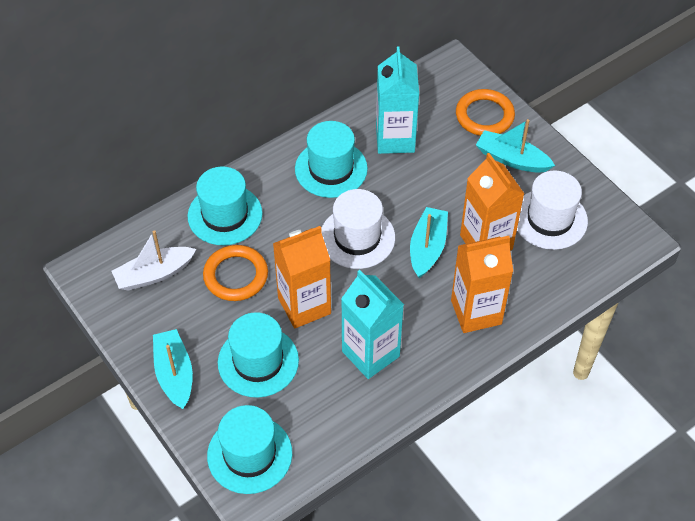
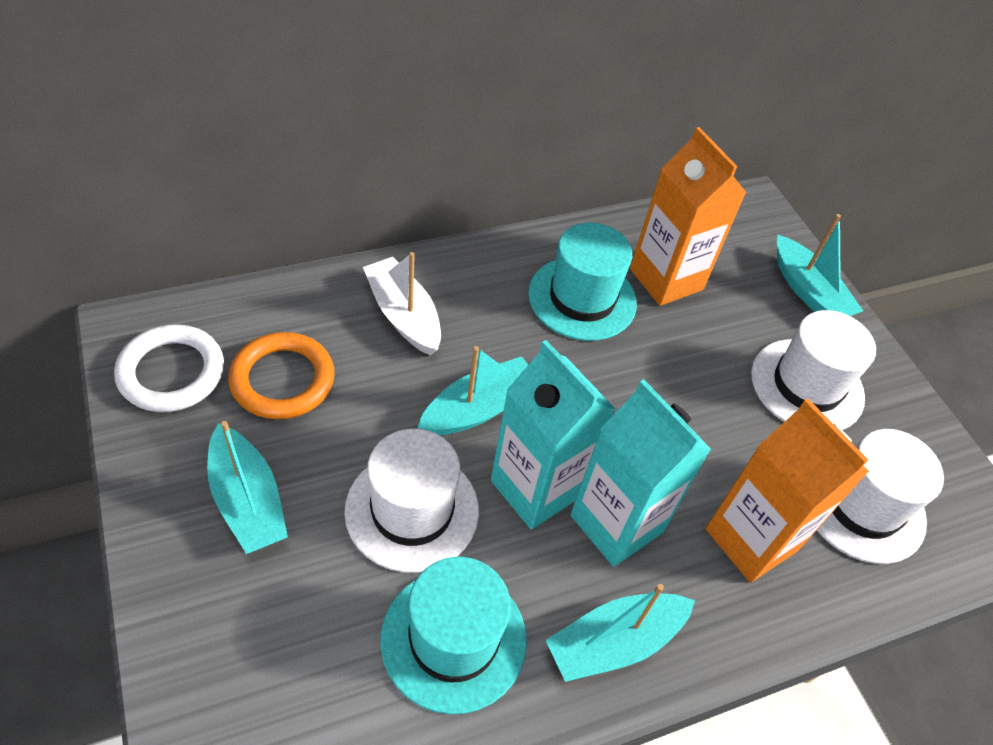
orange carton: 3 -> 2
orange ring: 2 -> 1
turquoise boat: 3 -> 4
turquoise hat: 4 -> 2
white hat: 2 -> 3
white ring: 0 -> 1

